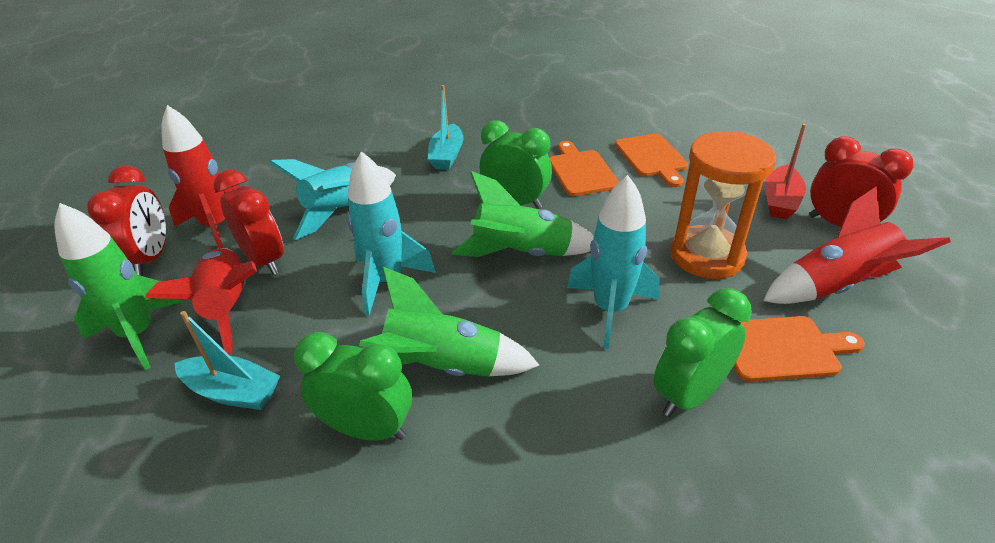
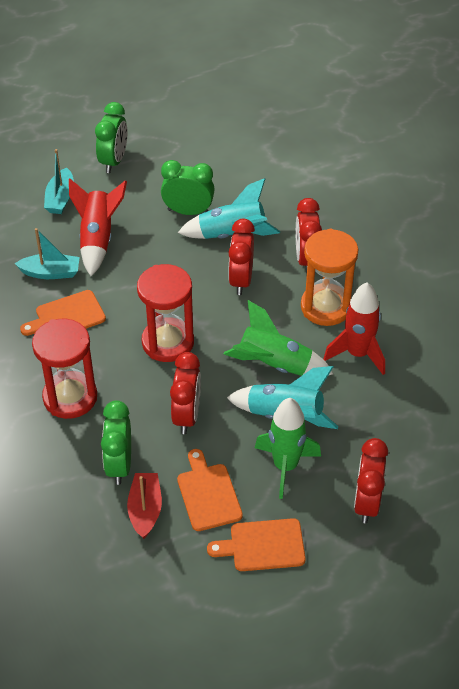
green rocket: 3 -> 2
red clock: 3 -> 4
red hourglass: 0 -> 2
red rocket: 3 -> 2
turquoise rocket: 3 -> 2

